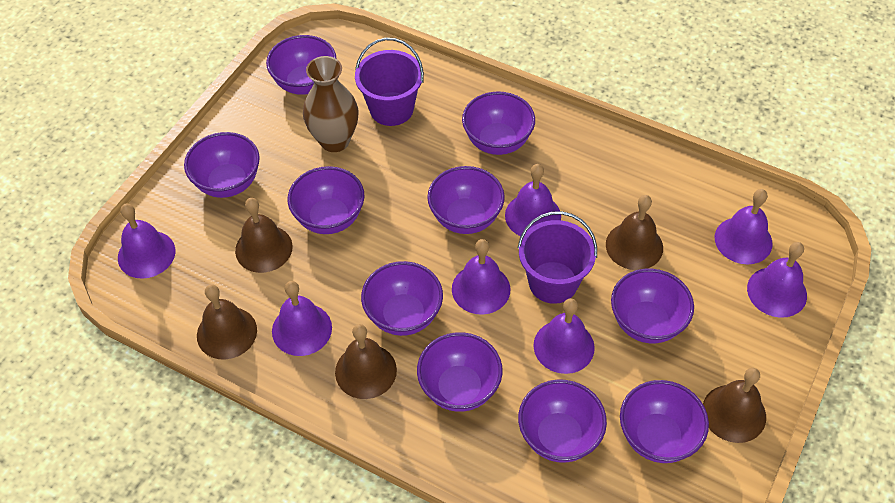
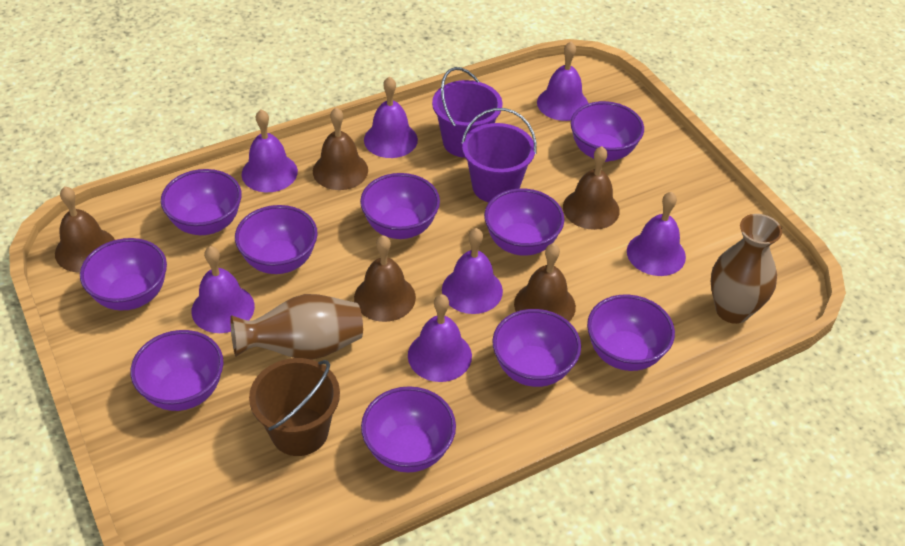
brown bucket: 0 -> 1
brown vase: 1 -> 2

